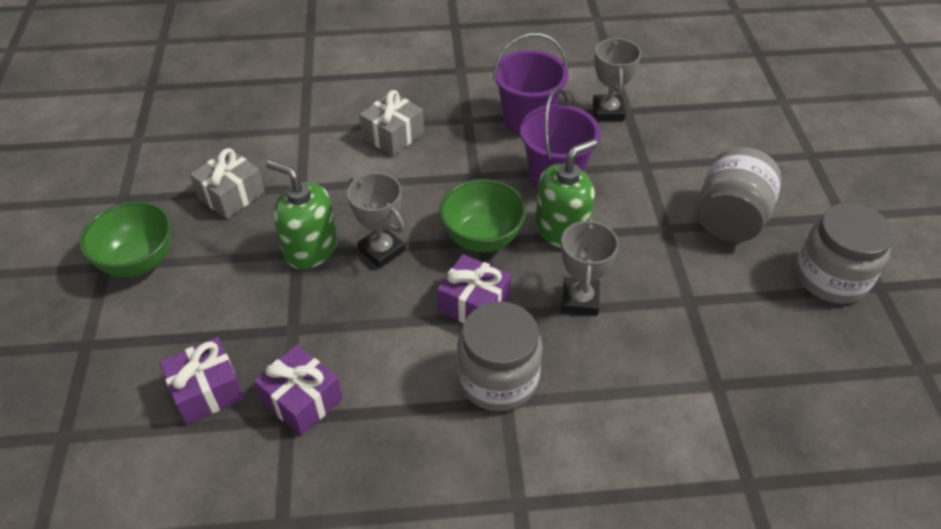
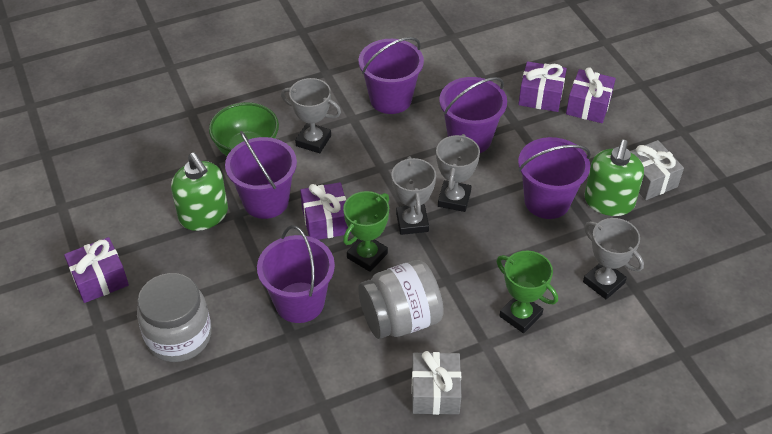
green bowl: 2 -> 1
green trophy: 0 -> 2
grey jar: 3 -> 2
grey trophy: 3 -> 4
purple bucket: 2 -> 5
purple gift: 3 -> 4

